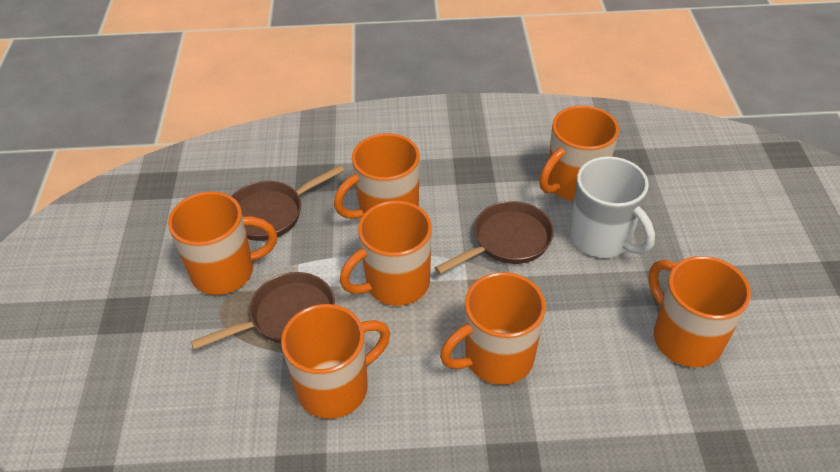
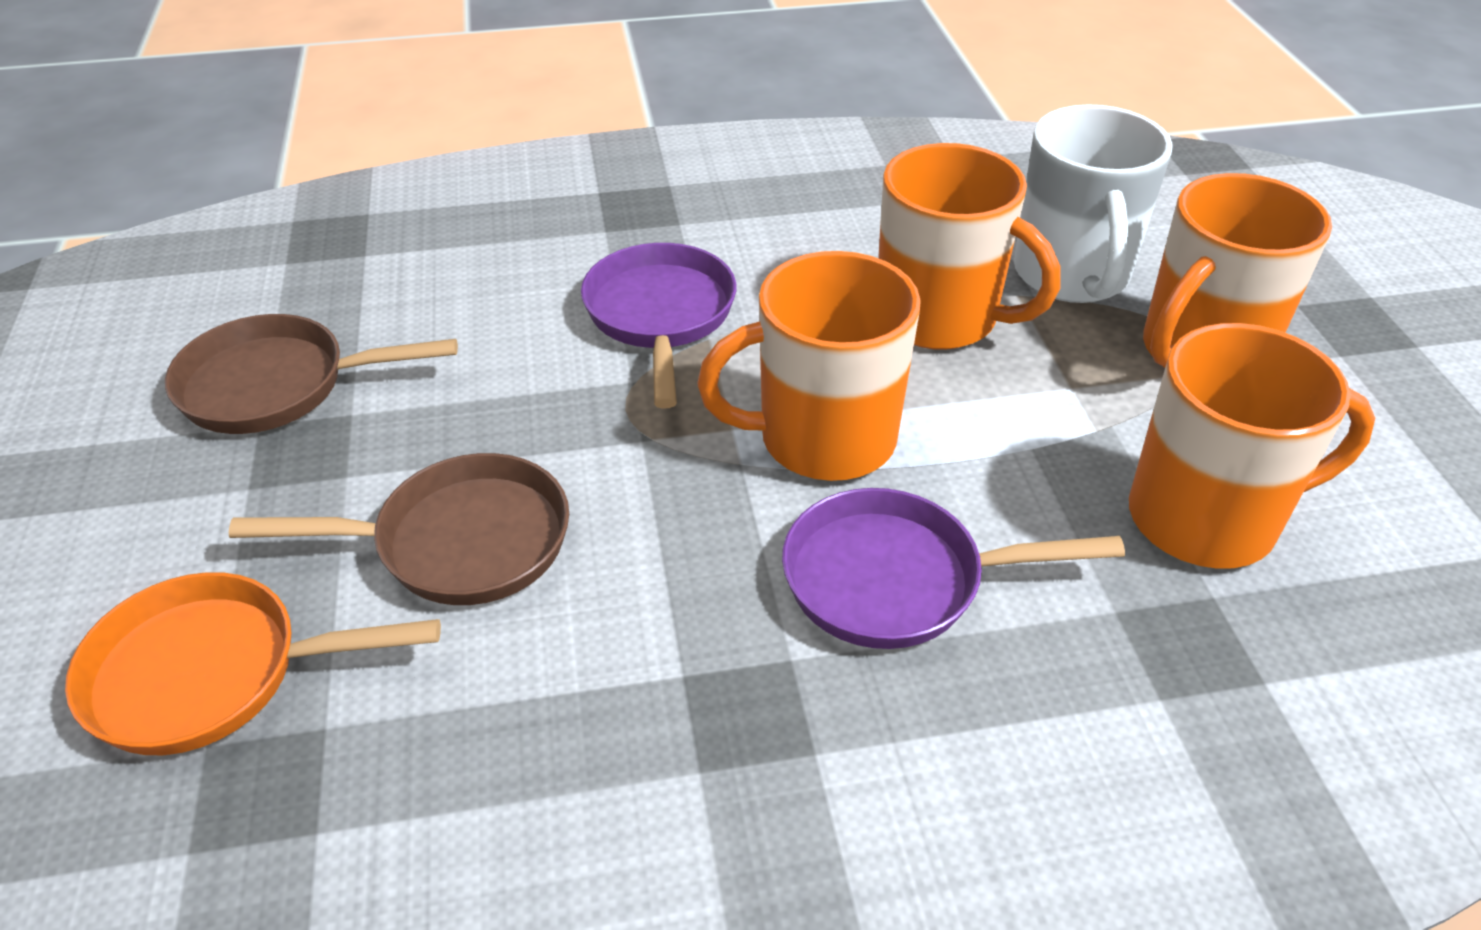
brown pan: 3 -> 2
orange mug: 7 -> 4
orange pan: 0 -> 1
purple pan: 0 -> 2

